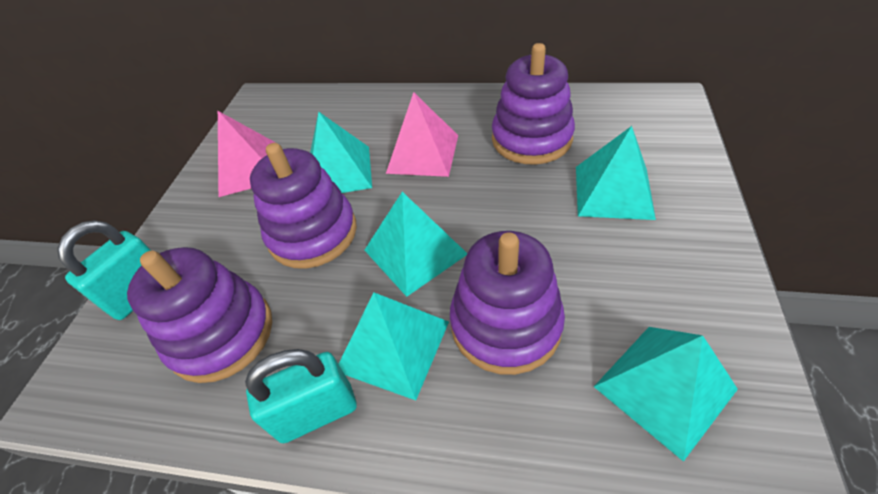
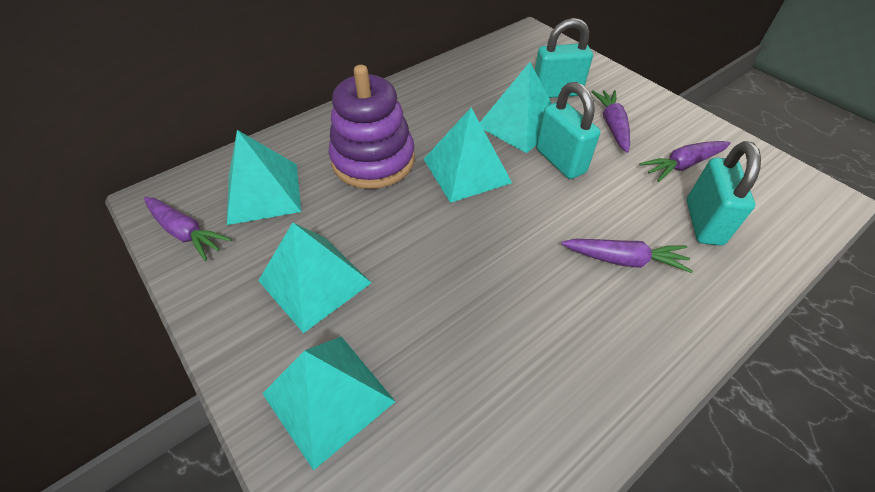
pink pyramid: 2 -> 0
purple carrot: 0 -> 4
purple stacking toy: 4 -> 1
turquoise padlock: 2 -> 3

